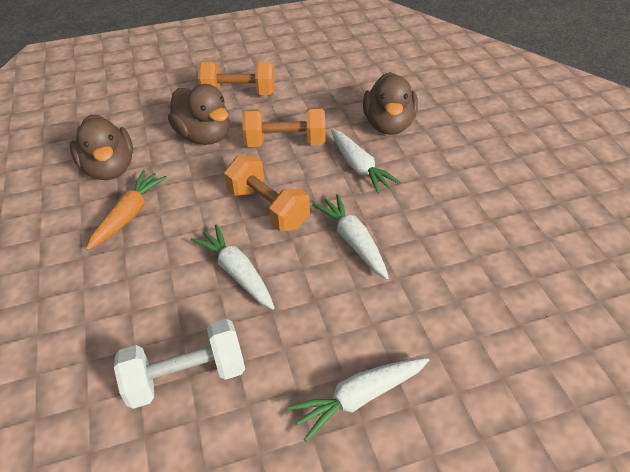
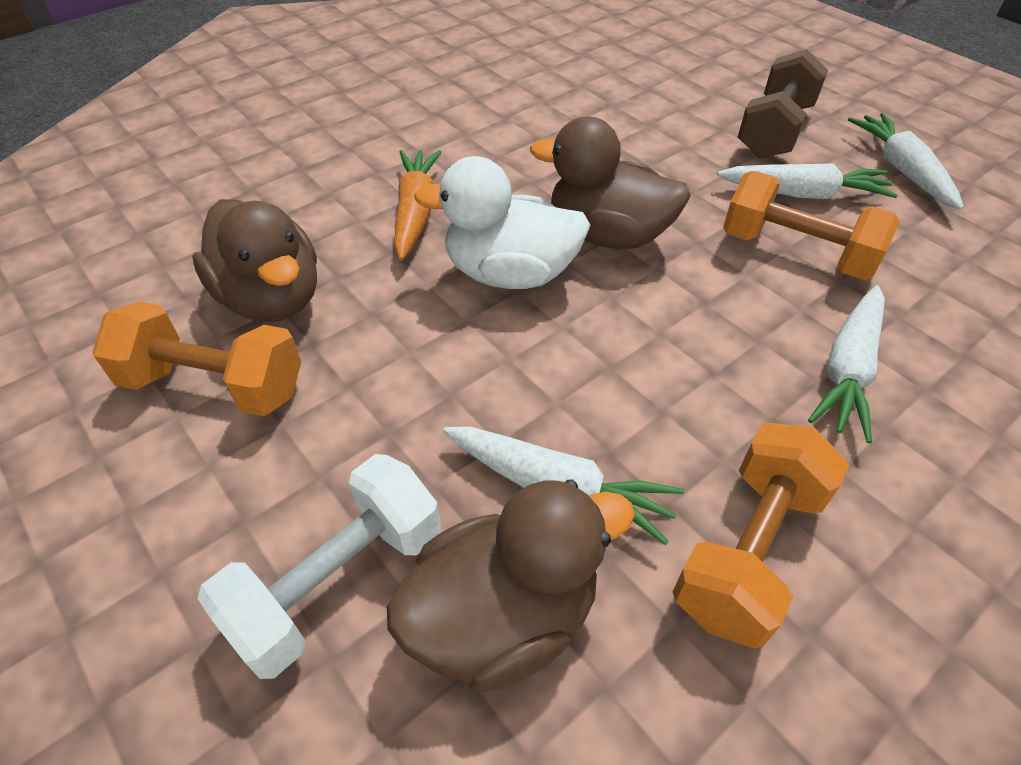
brown dumbbell: 0 -> 1
white duck: 0 -> 1

